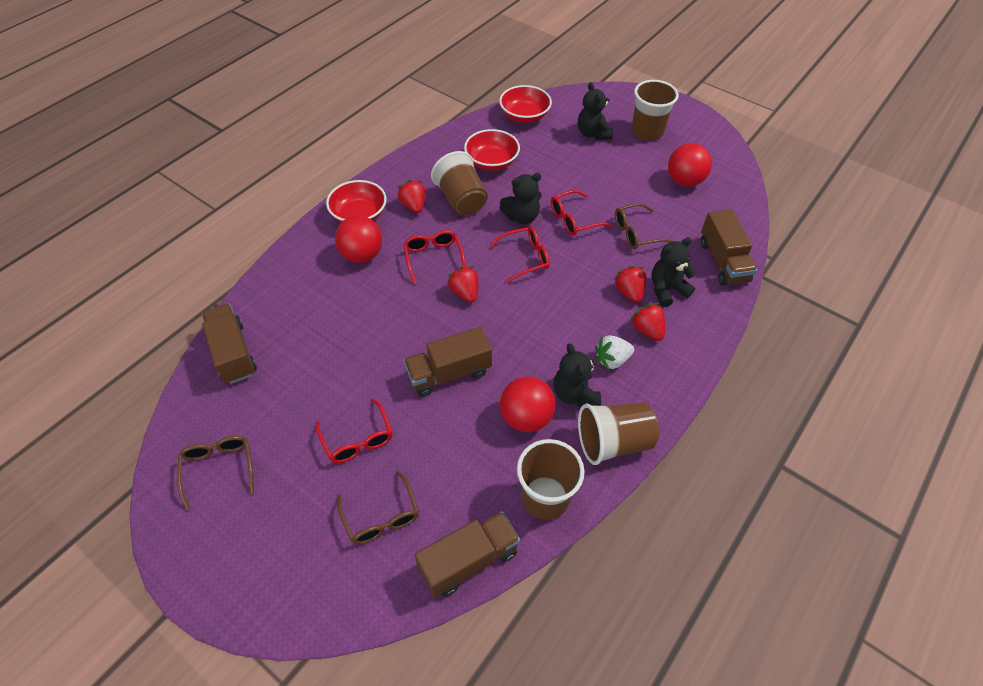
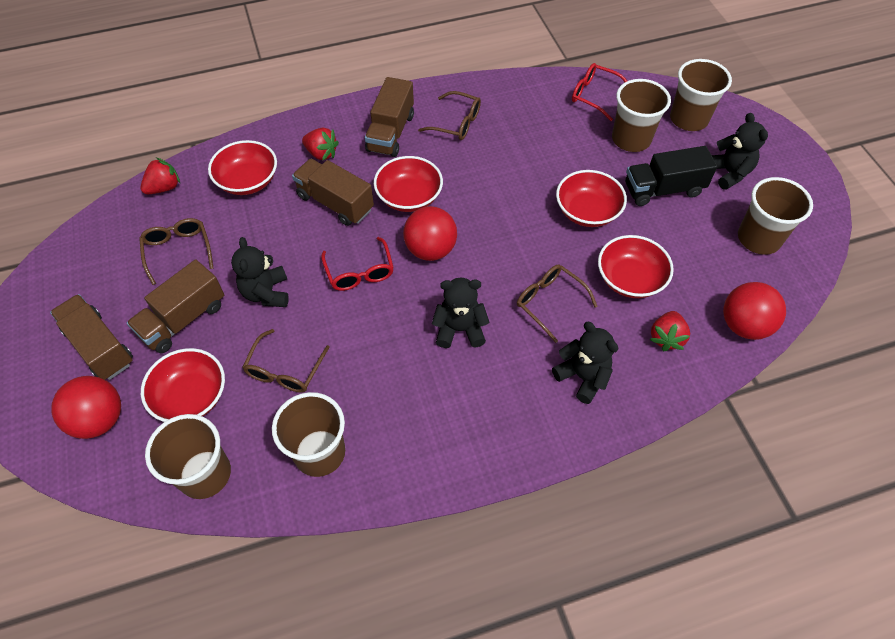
black truck: 0 -> 1
brown cup: 4 -> 5
brown glasses: 3 -> 4
red bowl: 3 -> 5
red glasses: 4 -> 2
red strawberry: 4 -> 3
white strawberry: 1 -> 0

